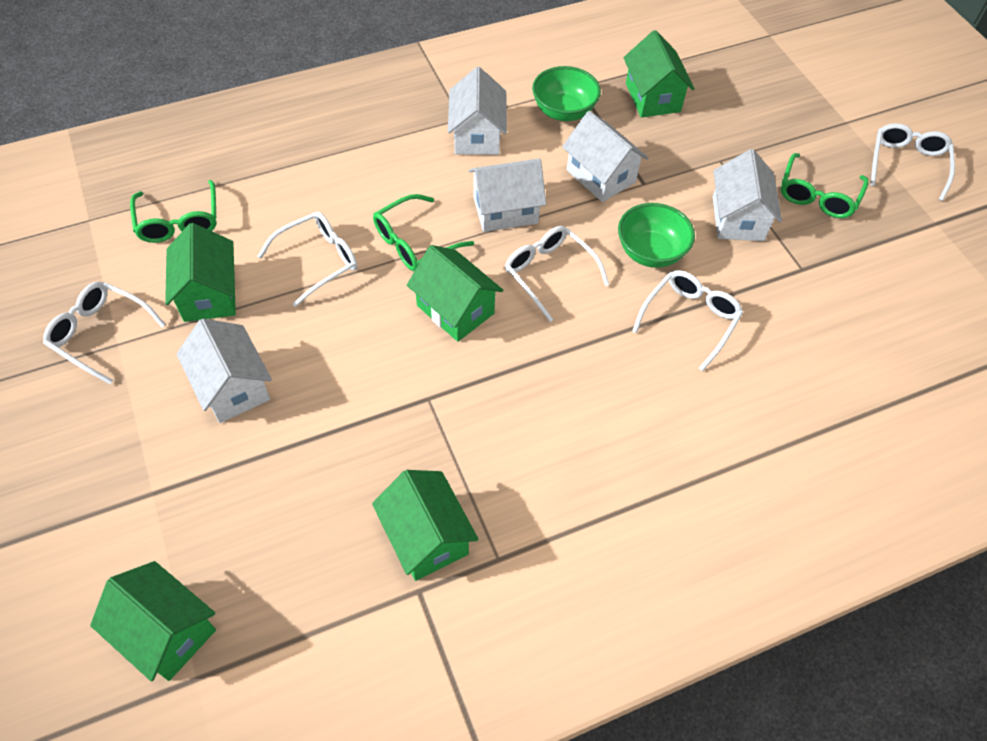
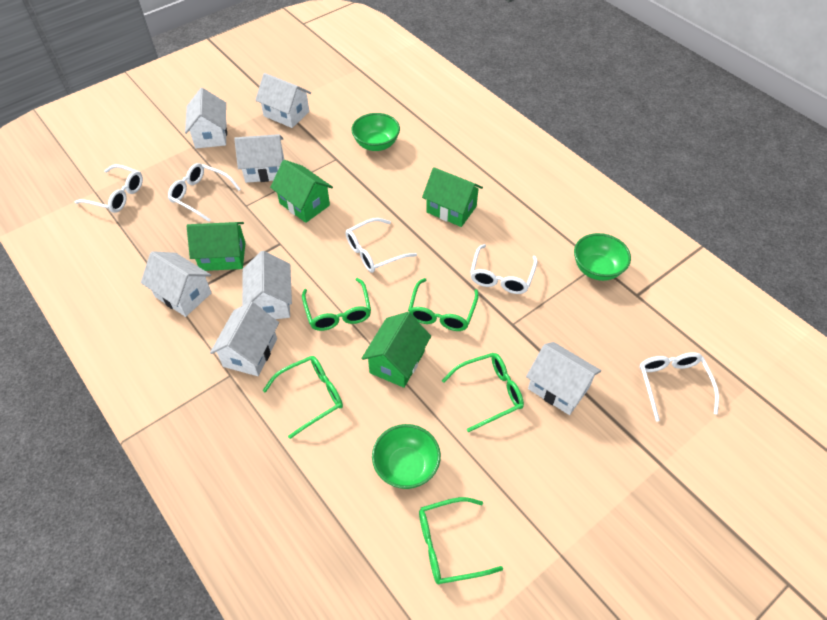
green bowl: 2 -> 3
green glasses: 3 -> 5
green house: 5 -> 4
white house: 5 -> 7

